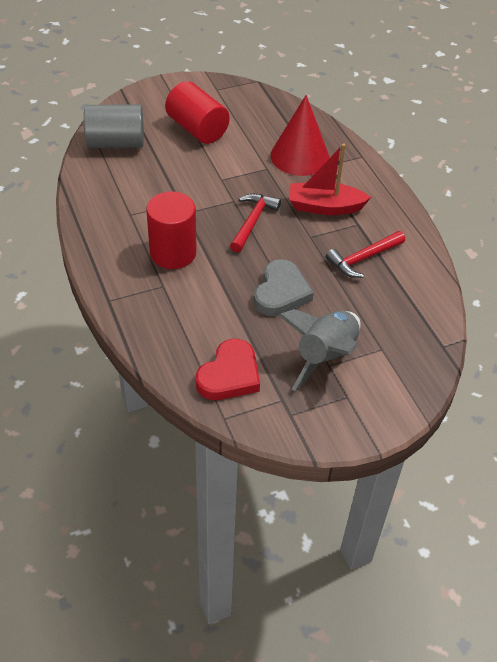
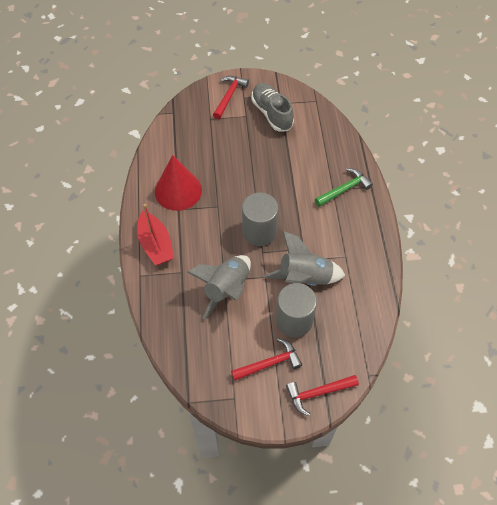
green hammer: 0 -> 1
grey cylinder: 1 -> 2
grey heart: 1 -> 0
grey rocket: 1 -> 2
grey shoe: 0 -> 1
red cylinder: 2 -> 0
red hammer: 2 -> 3
red heart: 1 -> 0

